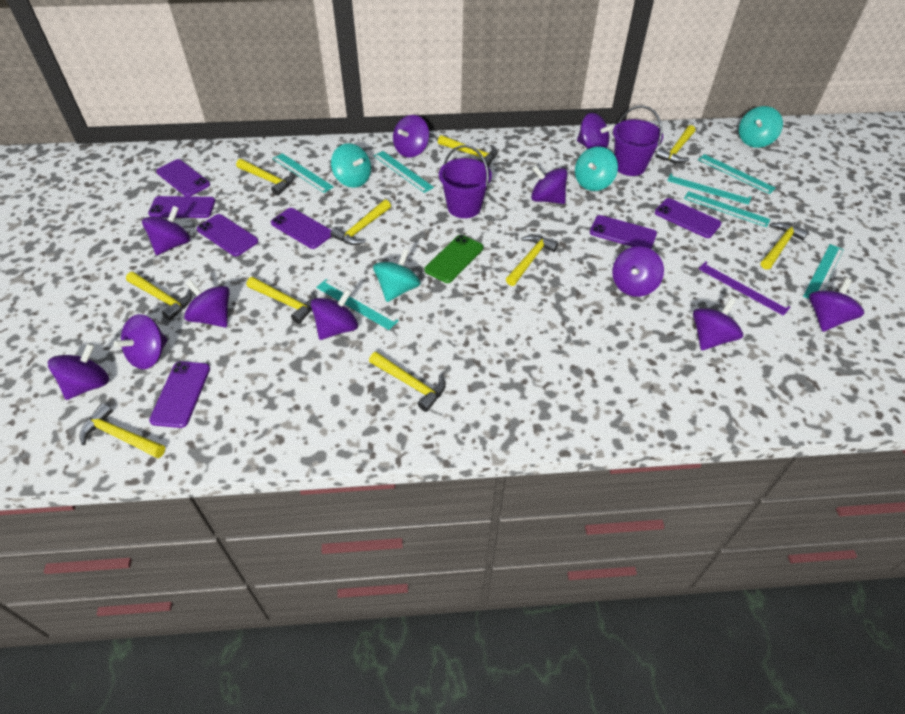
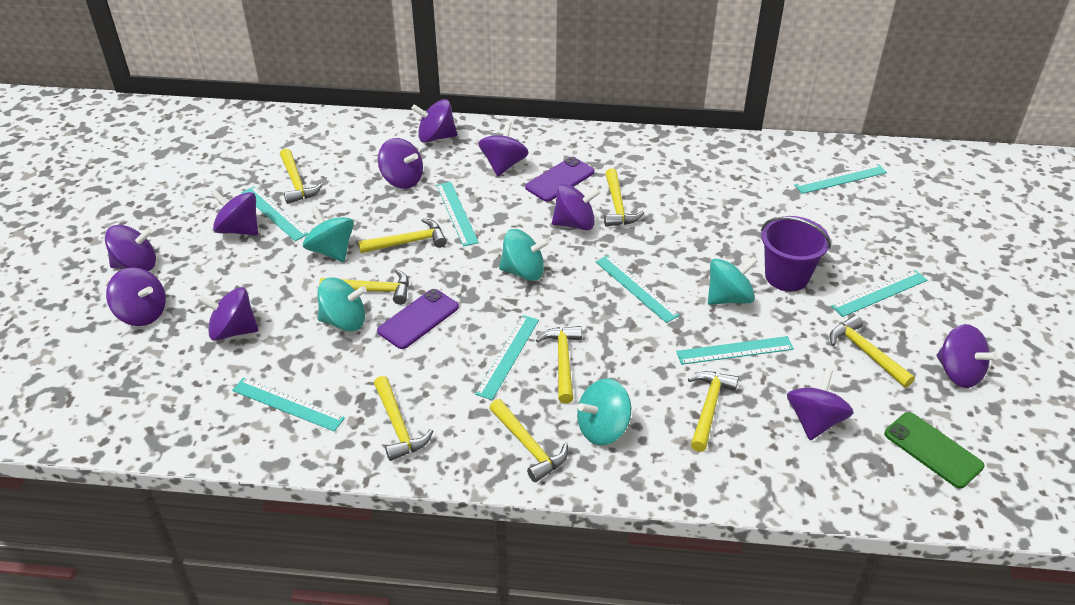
purple bucket: 2 -> 1
purple phone: 7 -> 2
purple ruler: 1 -> 0
purple spinning top: 11 -> 10
turquoise ruler: 7 -> 8
turquoise spinning top: 4 -> 5
yellow hammer: 10 -> 9

